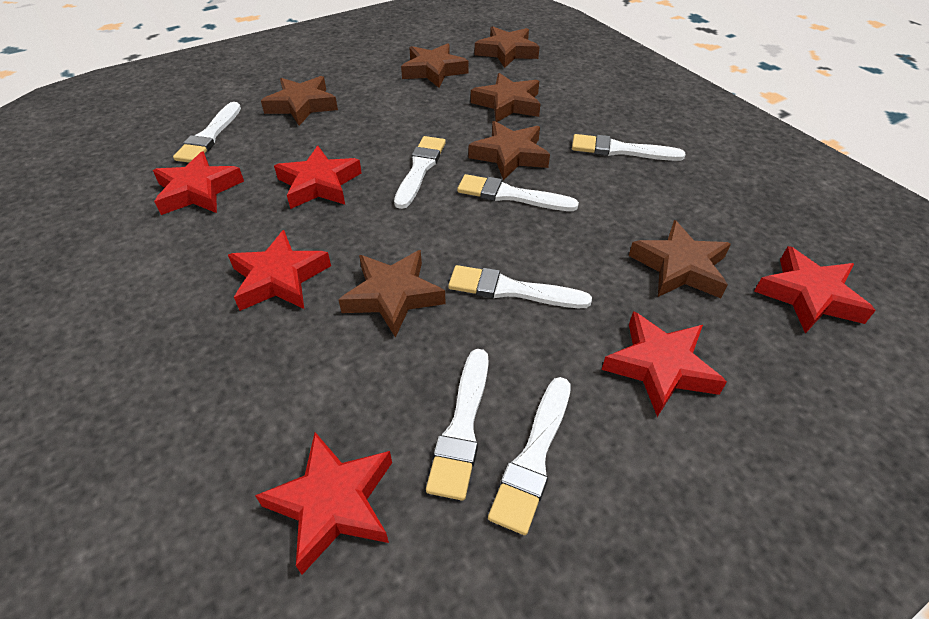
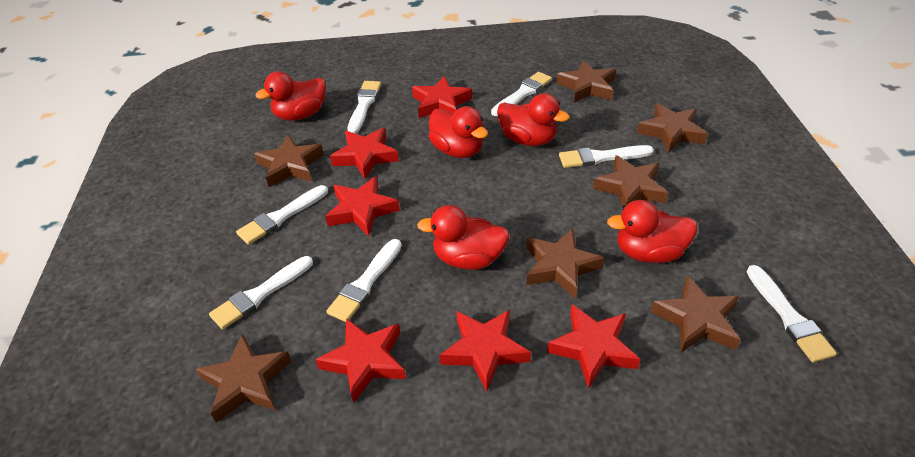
red duck: 0 -> 5

